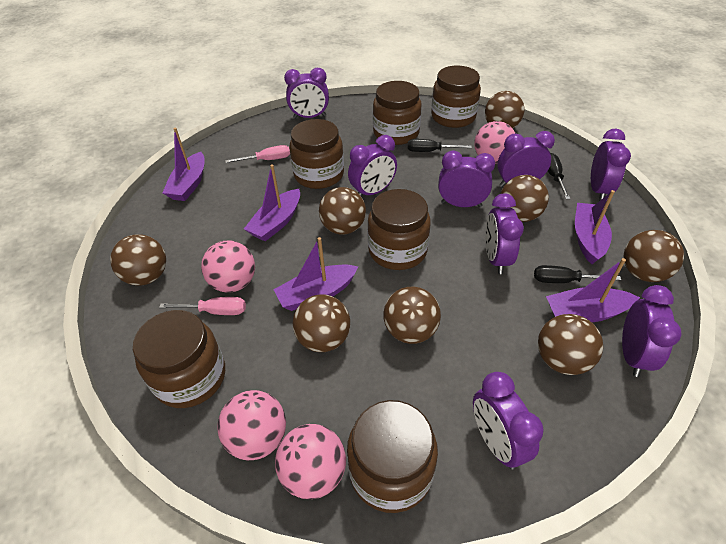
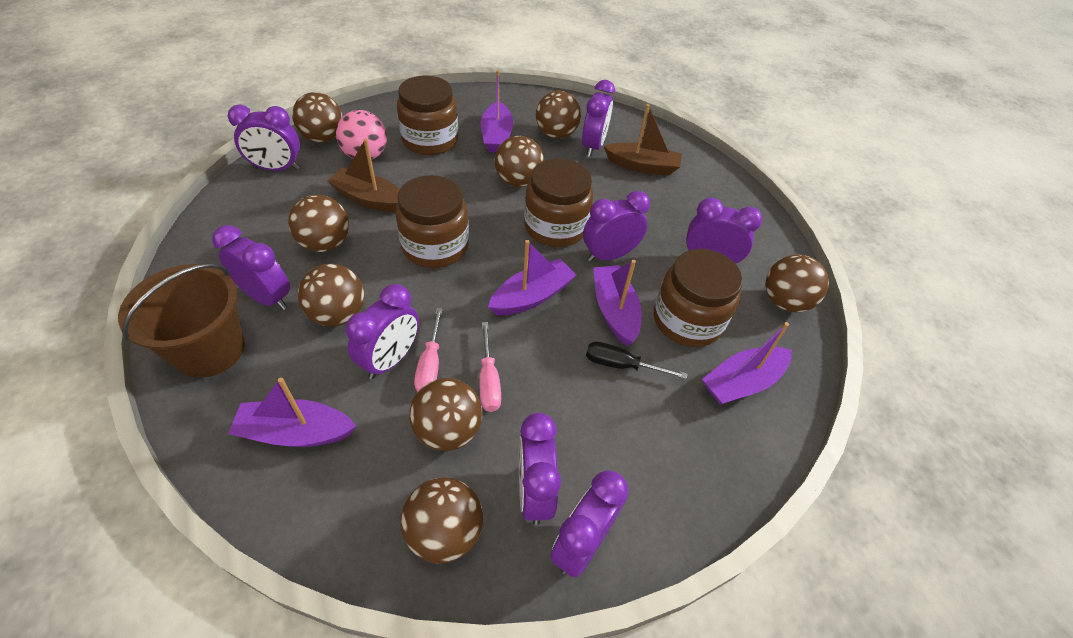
black screwdriver: 3 -> 1
brown boat: 0 -> 2
brown bucket: 0 -> 1
brown jar: 6 -> 4
pink ball: 4 -> 1

